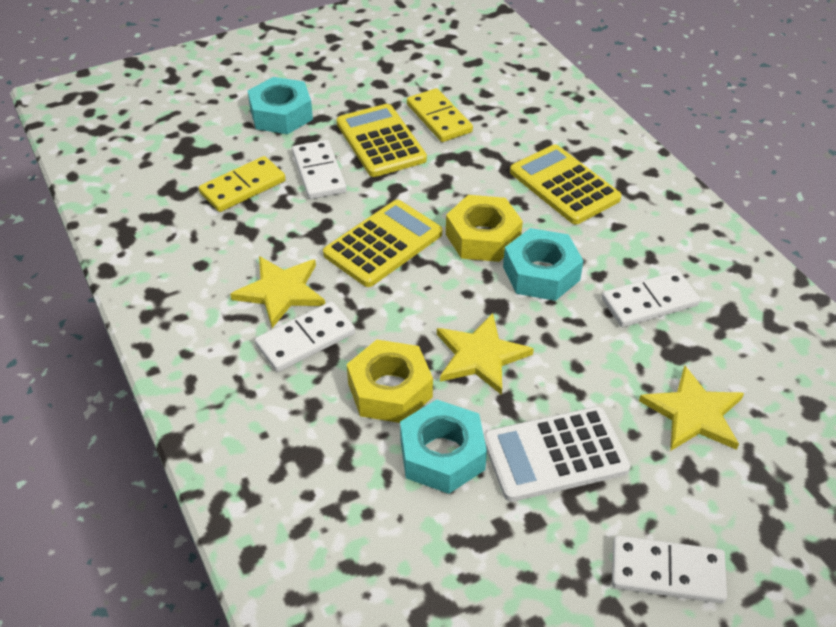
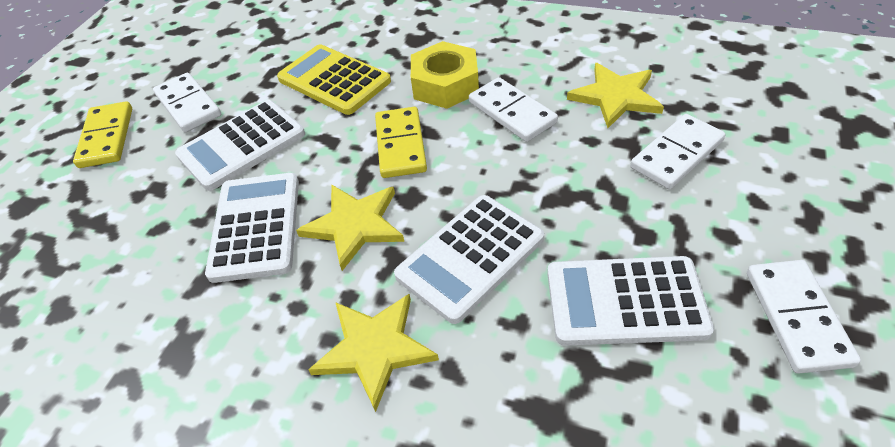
turquoise nut: 3 -> 0
white calculator: 1 -> 4
yellow calculator: 3 -> 1
yellow nut: 2 -> 1

